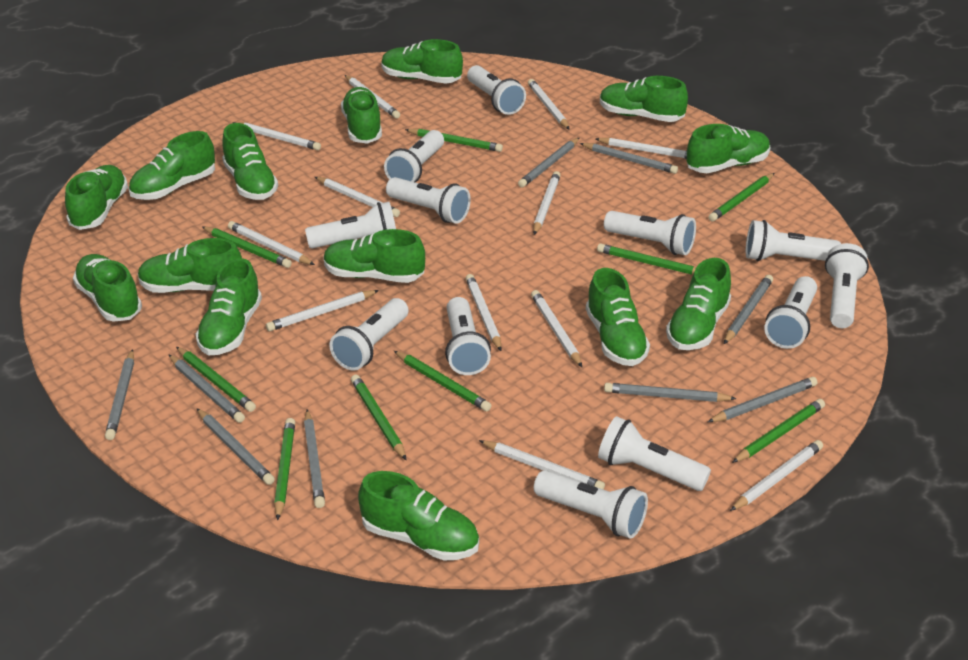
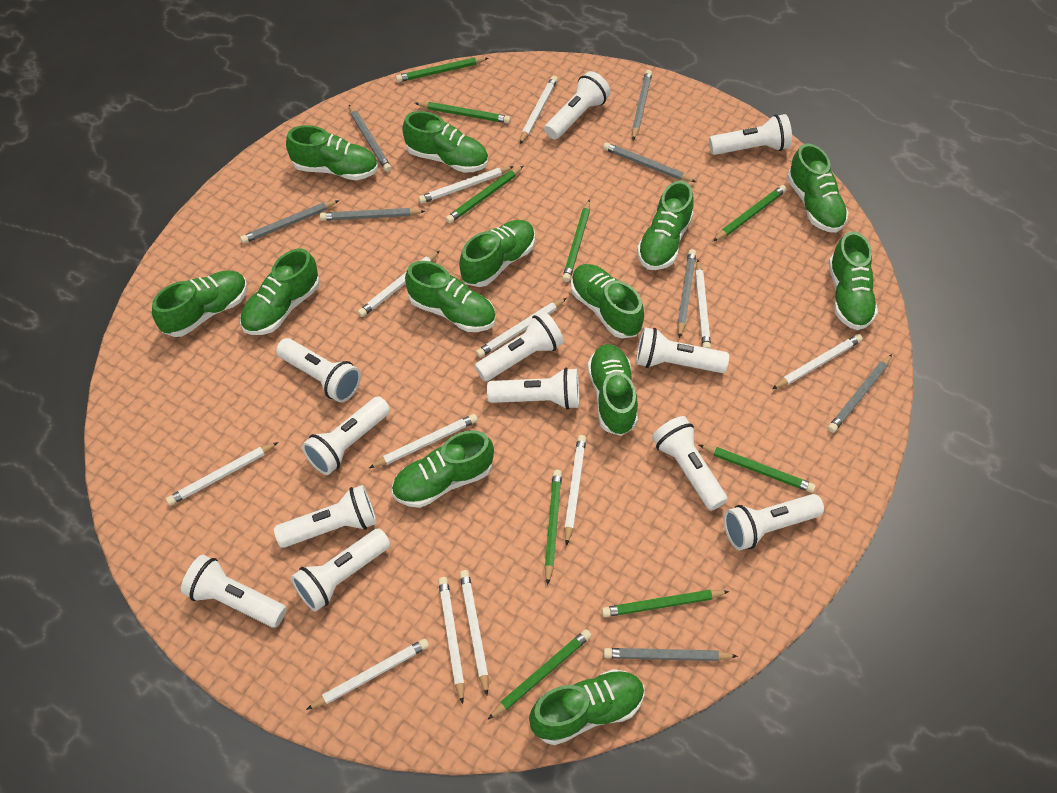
green shoe: 14 -> 13
grey pencil: 9 -> 8

